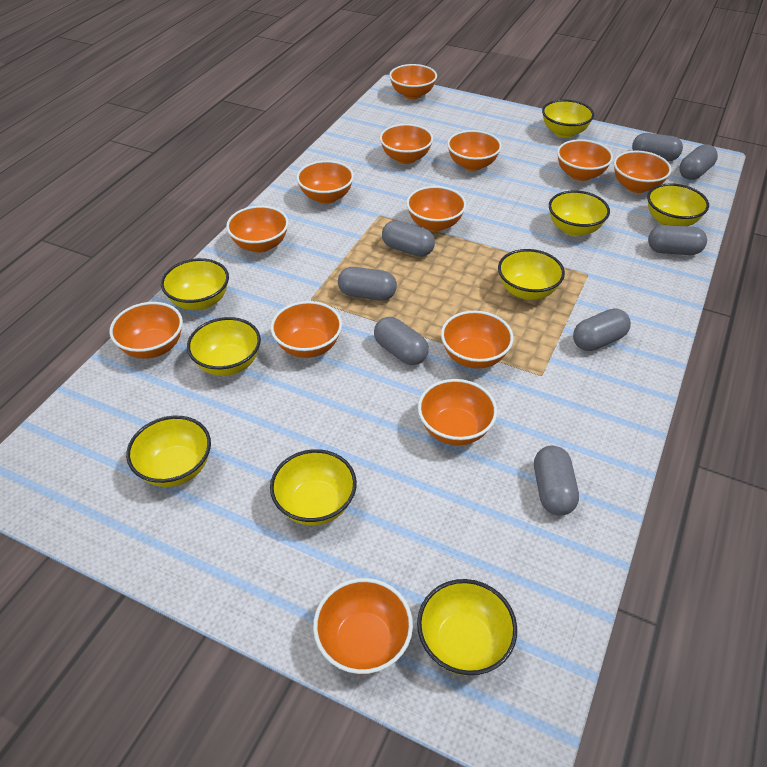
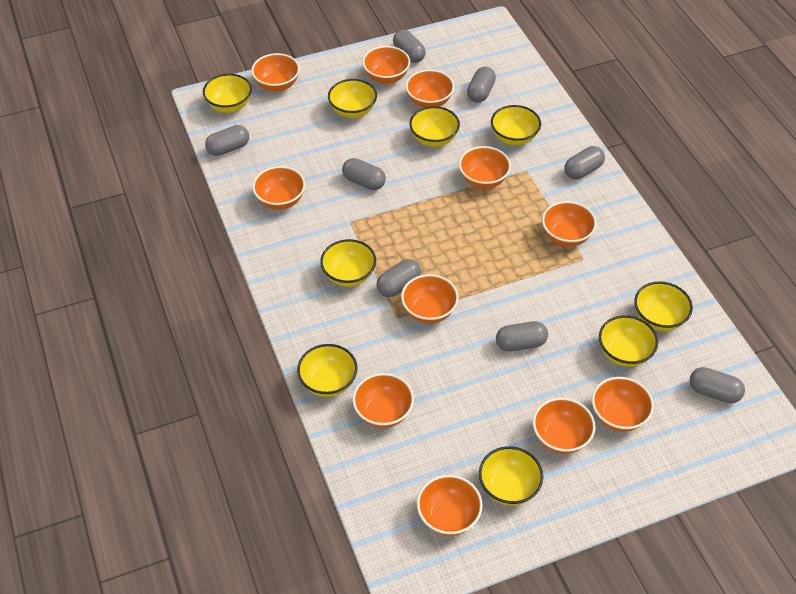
orange bowl: 13 -> 11

